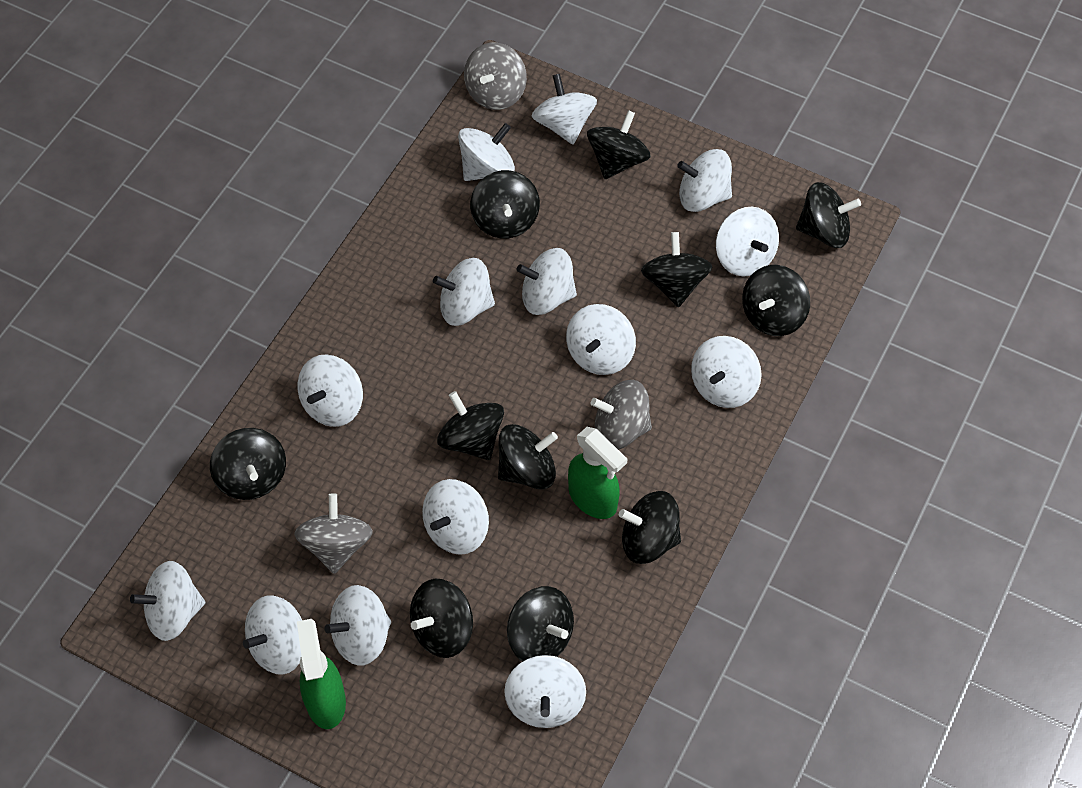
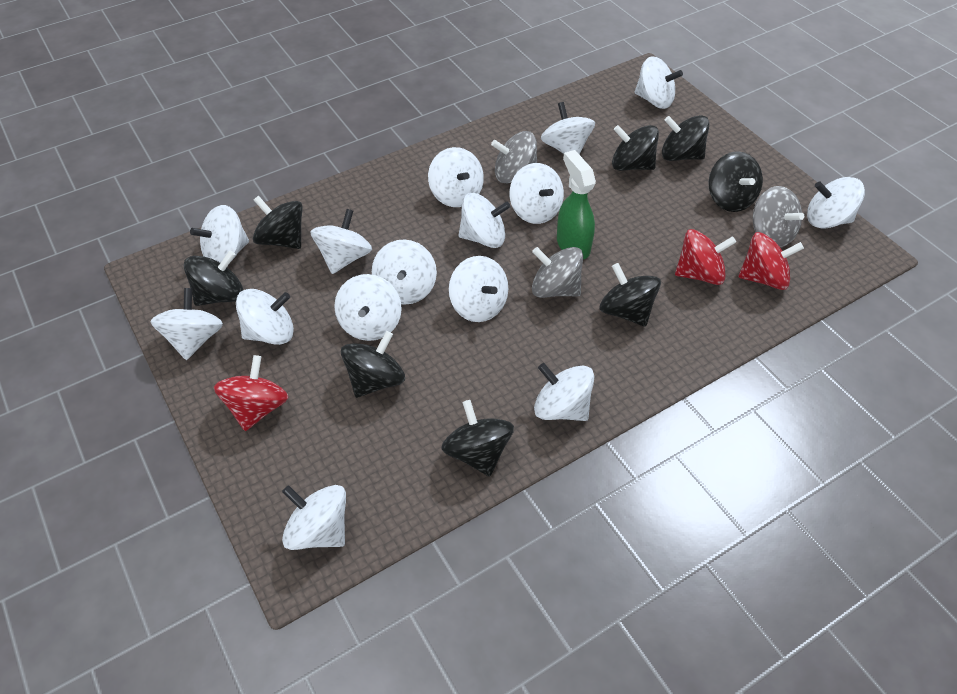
black spinning top: 11 -> 8
green spray bottle: 2 -> 1
red spinning top: 0 -> 3
white spinning top: 14 -> 15

